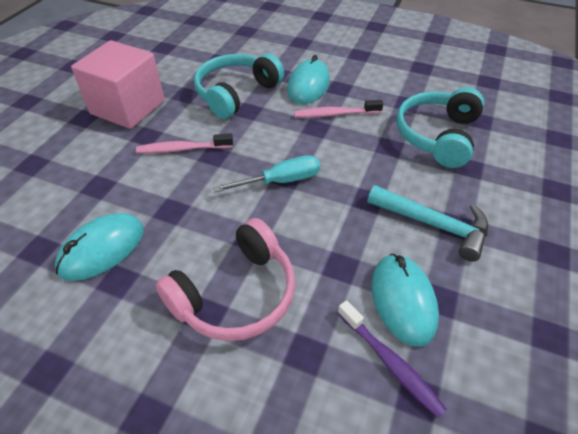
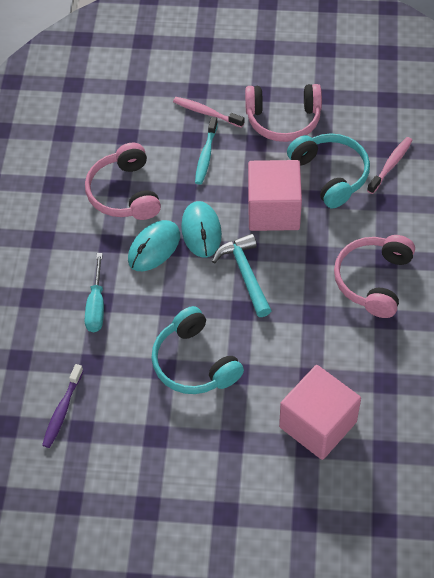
pink cube: 1 -> 2
pink headphones: 1 -> 3
turquoise mouse: 3 -> 2
turquoise toothbrush: 0 -> 1

